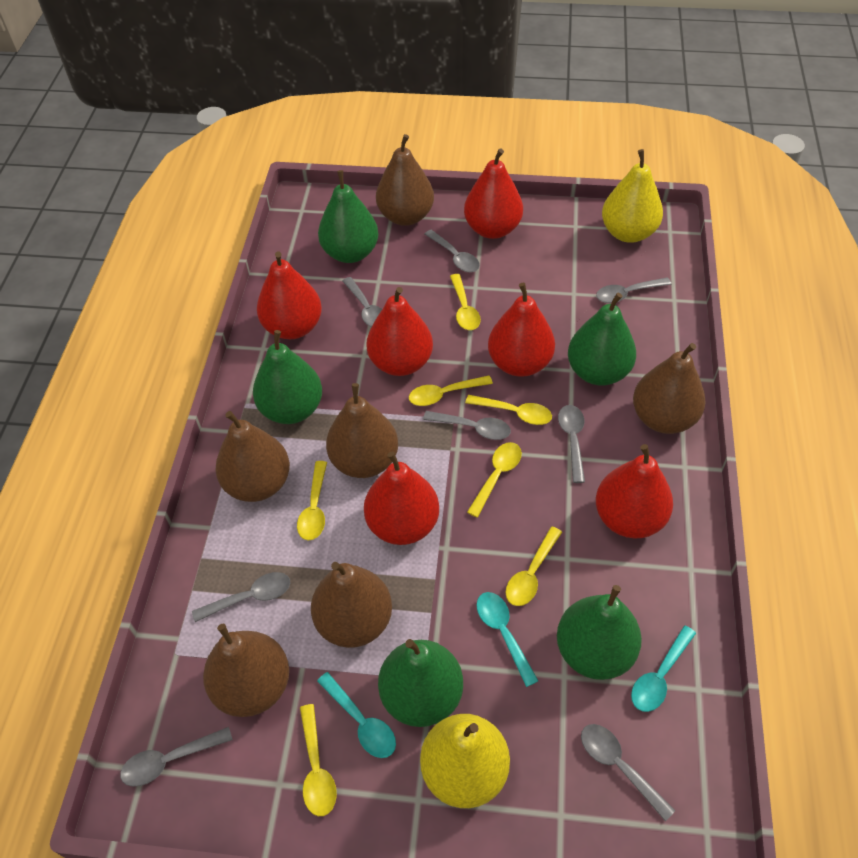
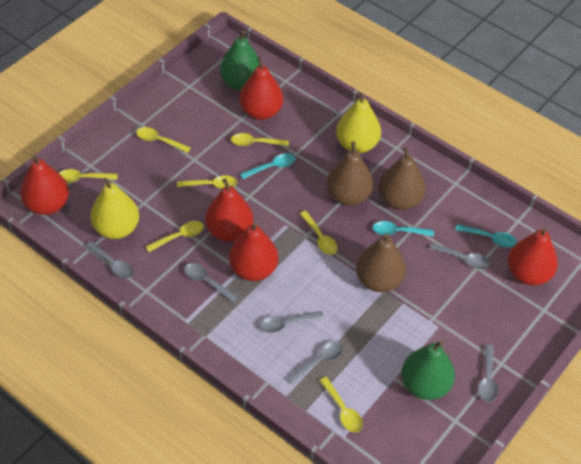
brown pear: 6 -> 3
green pear: 5 -> 2
grey spoon: 8 -> 6
red pear: 6 -> 5

